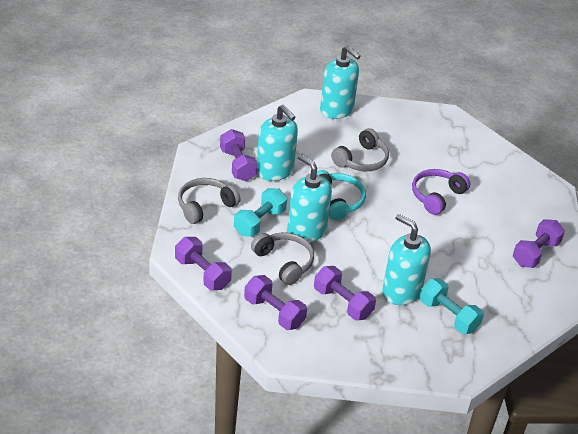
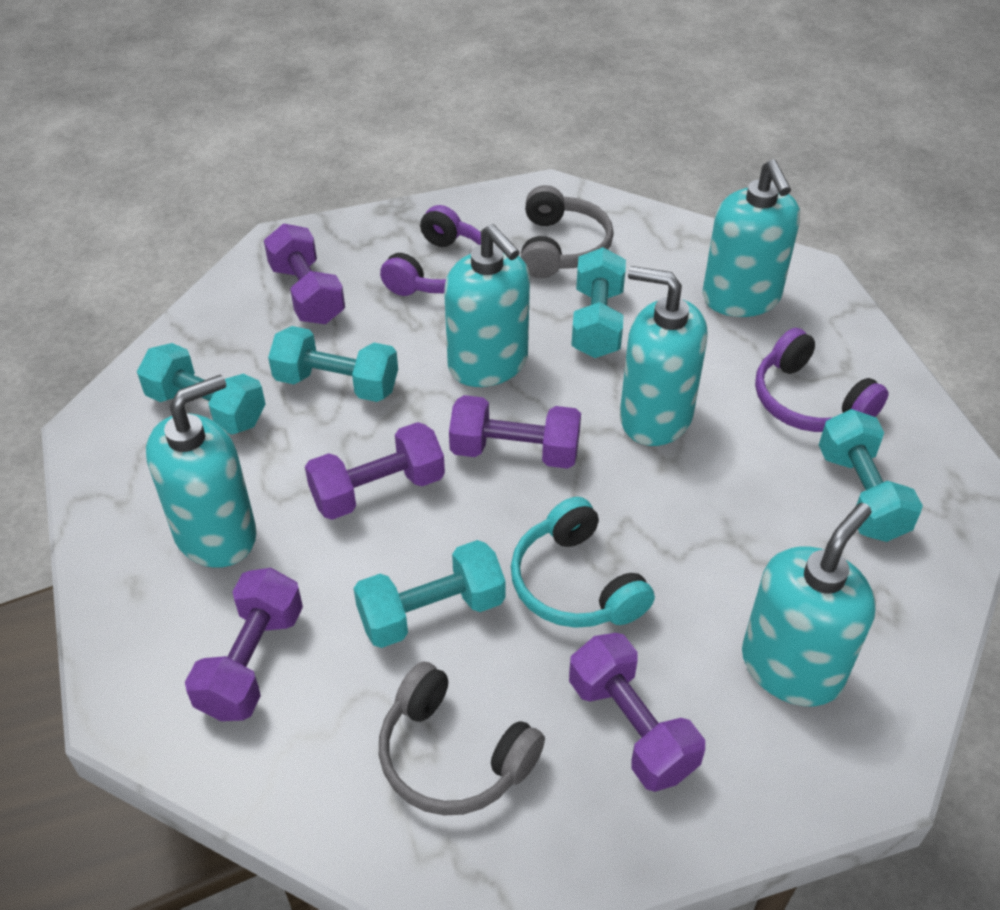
grey headphones: 3 -> 2
purple headphones: 1 -> 2
turquoise dumbbell: 2 -> 5
turquoise soap dispenser: 4 -> 5

